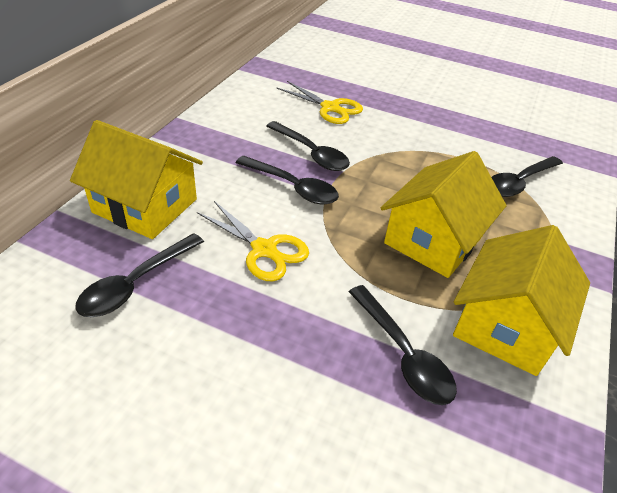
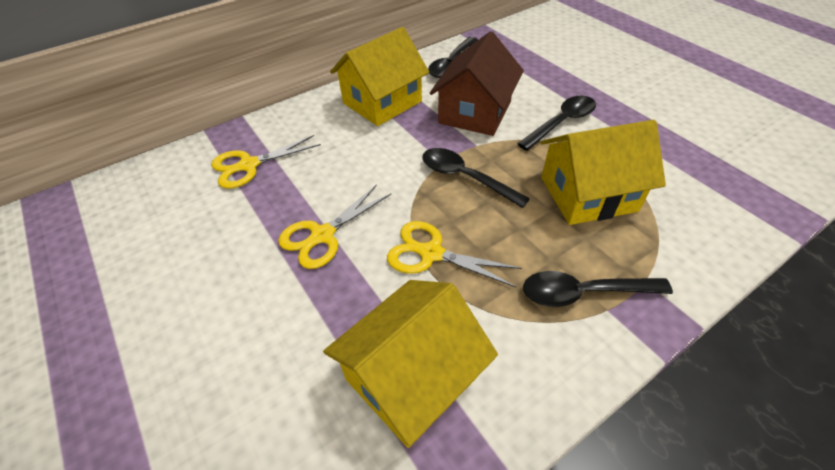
black spoon: 5 -> 4
brown house: 0 -> 1
yellow scissors: 2 -> 3

